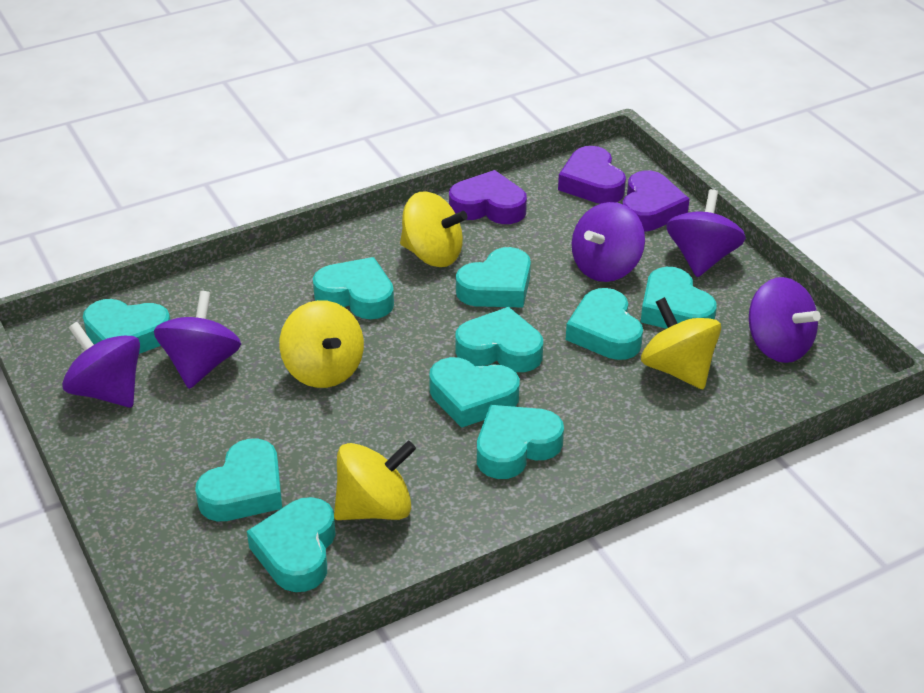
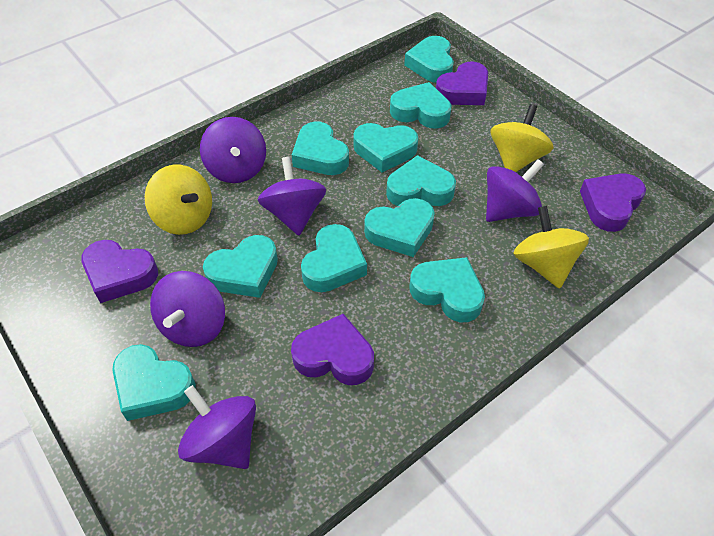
purple heart: 3 -> 4
yellow spinning top: 4 -> 3

